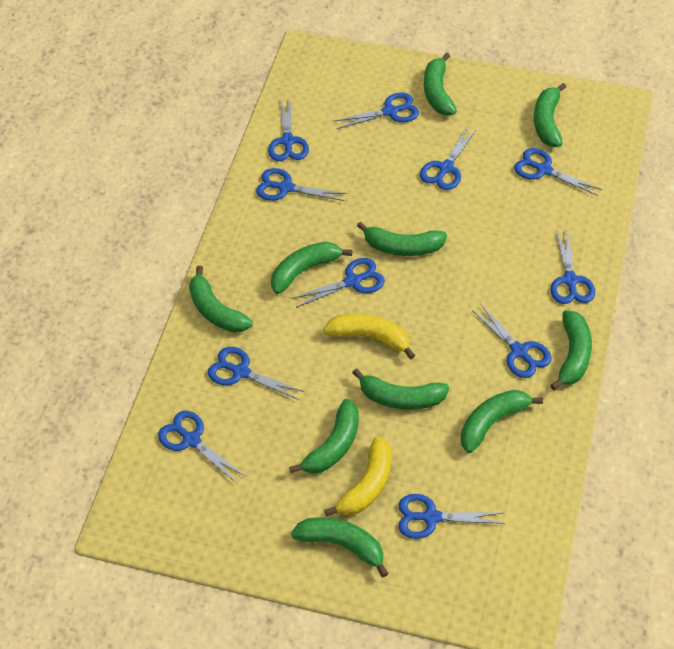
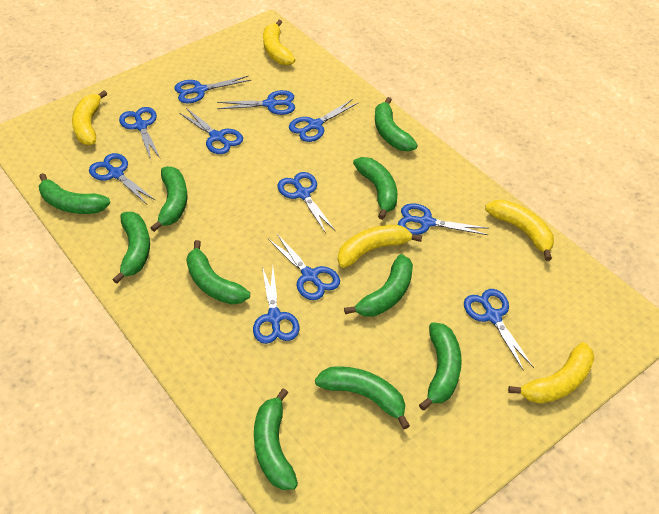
yellow banana: 2 -> 5

